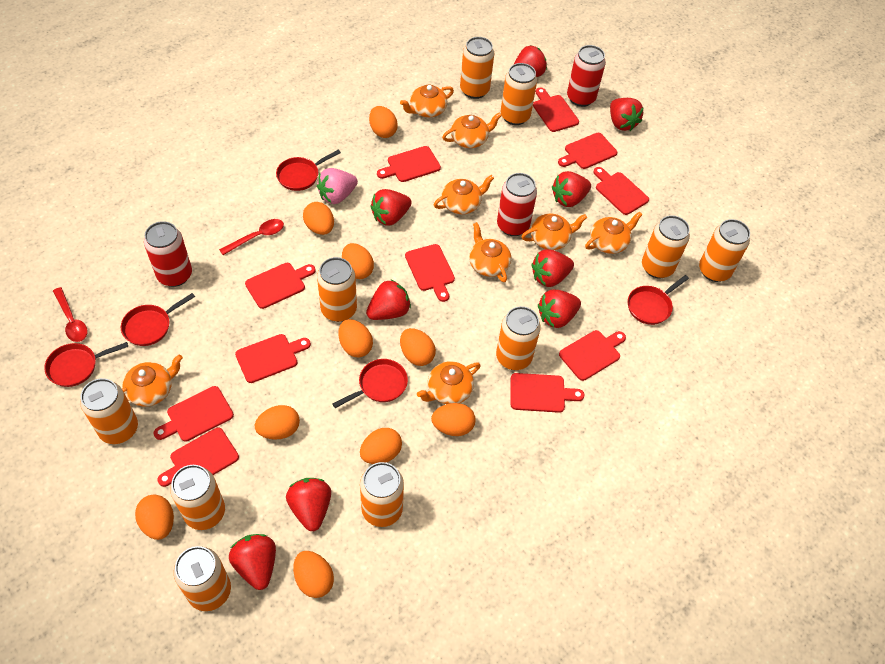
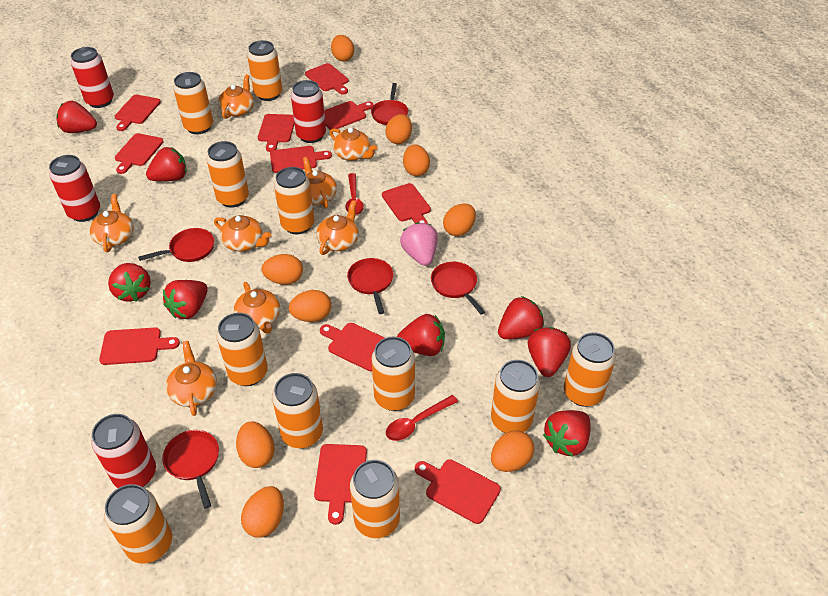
orange can: 10 -> 11
orange egg: 10 -> 9
red can: 3 -> 4
red strawberry: 9 -> 8

